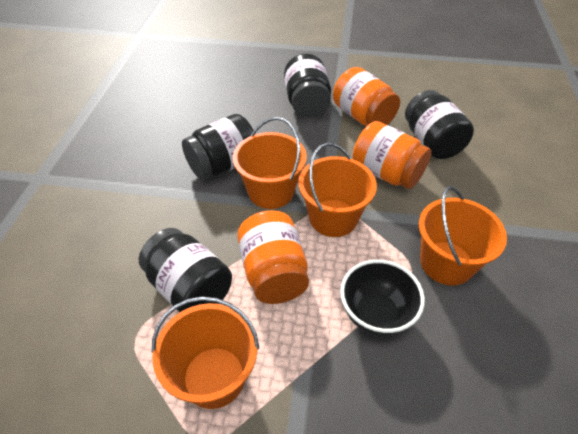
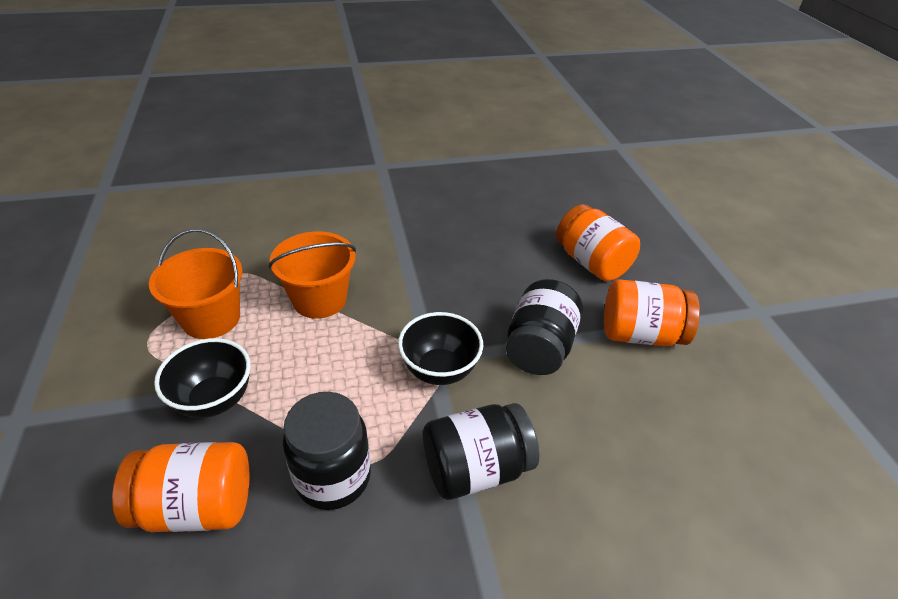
black bowl: 1 -> 2
black jar: 4 -> 3
orange bucket: 4 -> 2

